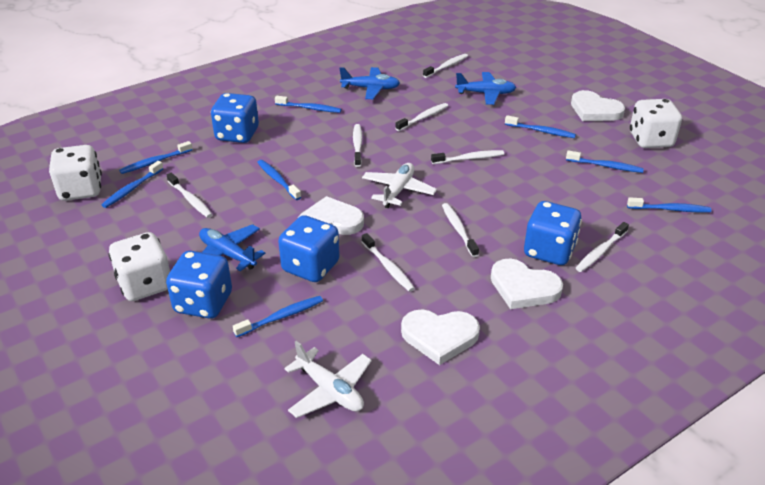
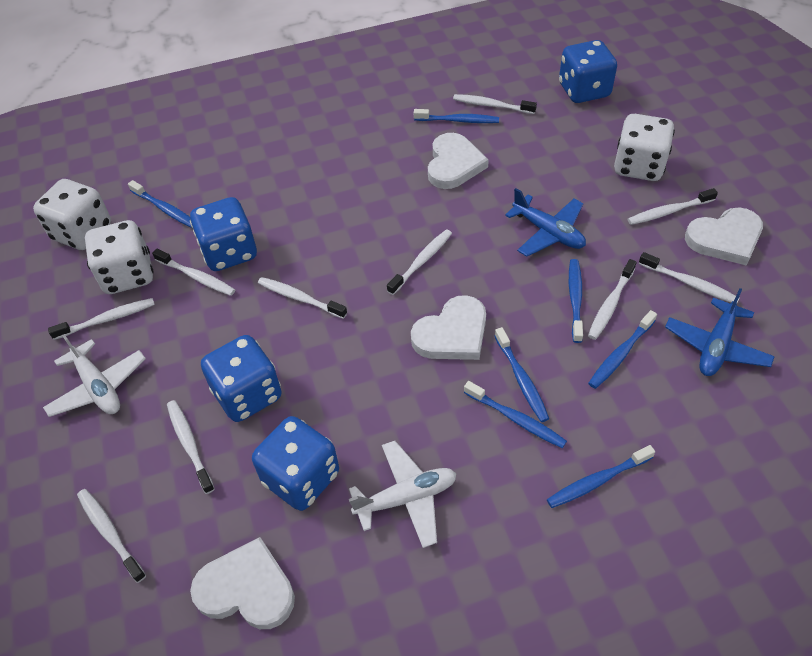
blue plane: 3 -> 2
blue toothbrush: 8 -> 7
white toothbrush: 8 -> 10

